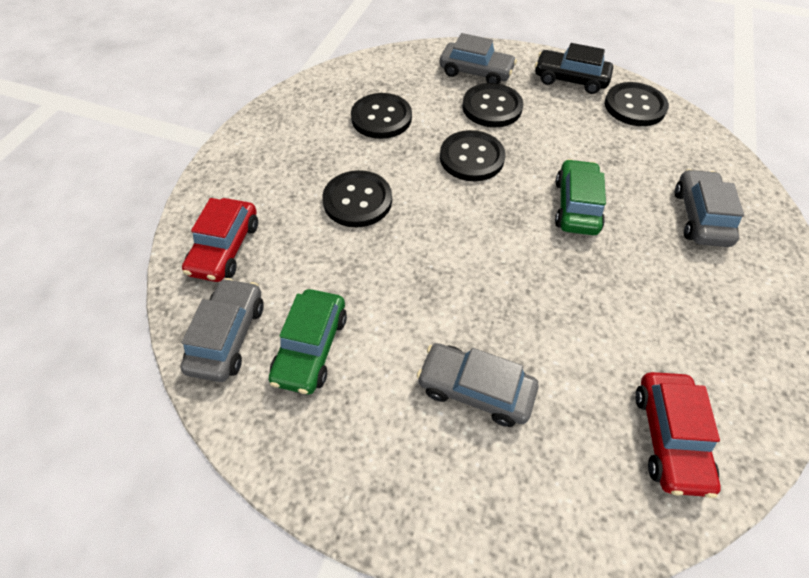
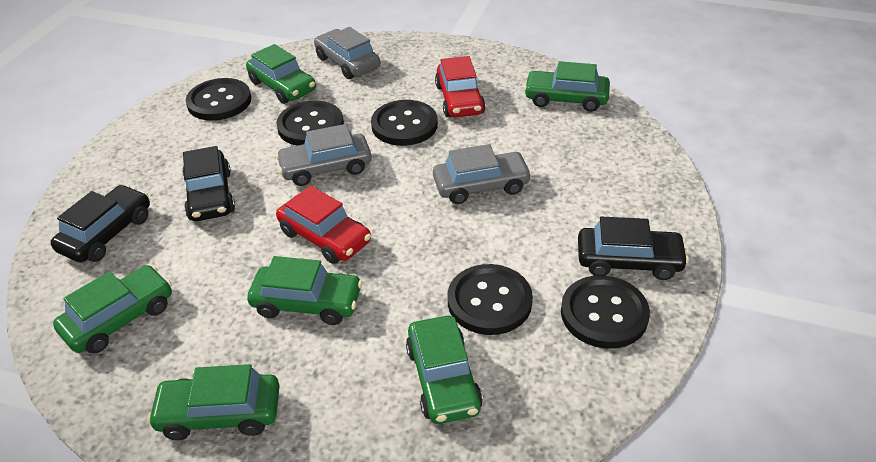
black car: 1 -> 3
green car: 2 -> 6
grey car: 4 -> 3

